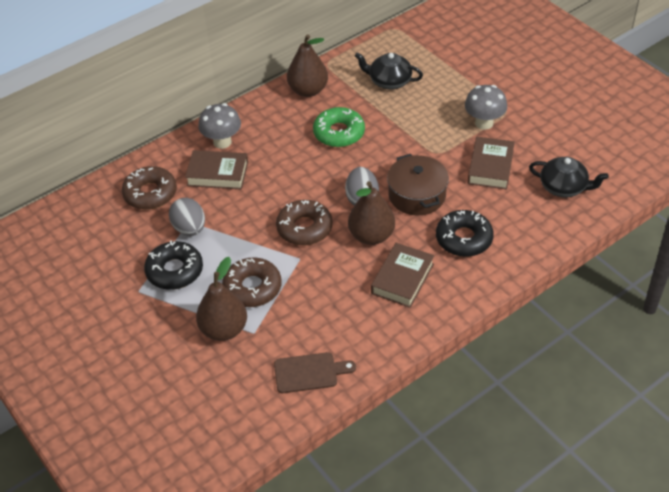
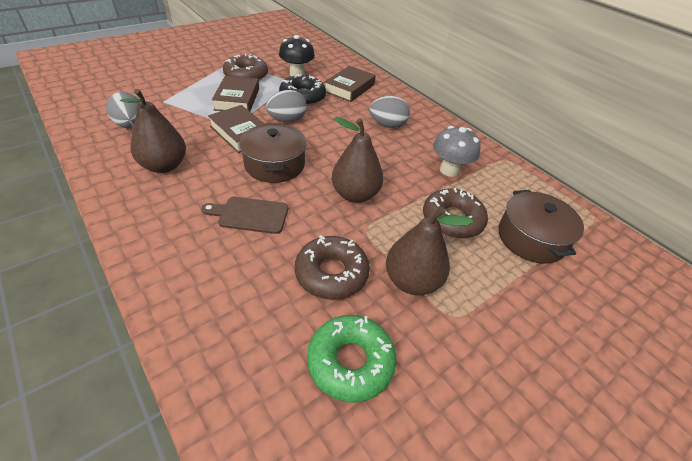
black donut: 2 -> 1
black mushroom: 0 -> 1
black teapot: 2 -> 0
brown pot: 1 -> 2
grey egg: 2 -> 3
grey mushroom: 2 -> 1

